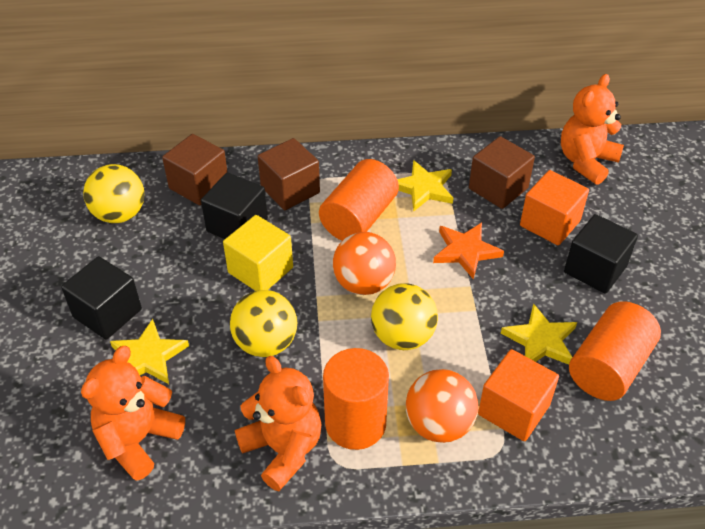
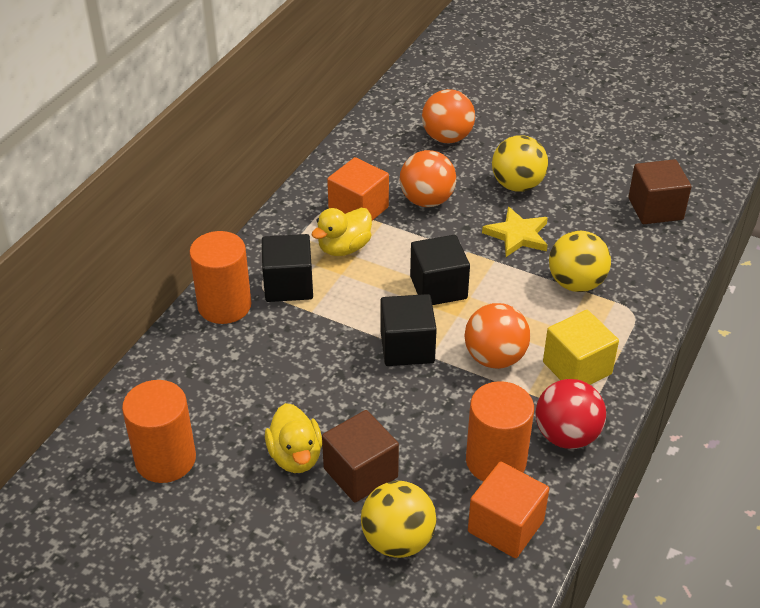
brown cube: 3 -> 2
orange ball: 2 -> 3
orange star: 1 -> 0
orange teddy bear: 3 -> 0
red ball: 0 -> 1
yellow duck: 0 -> 2
yellow star: 3 -> 1

